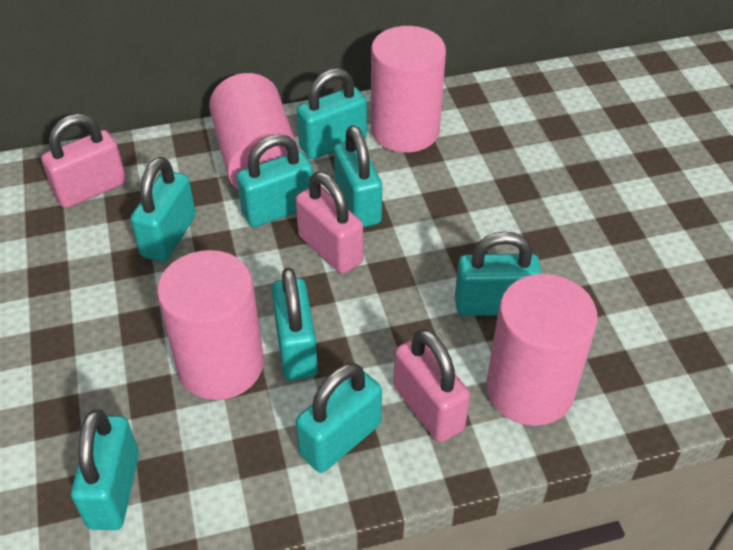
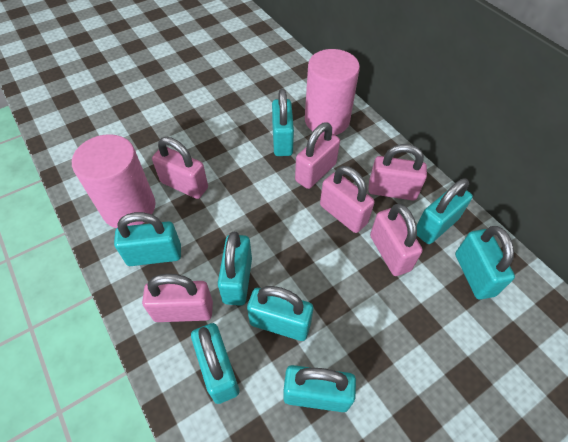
pink cylinder: 4 -> 2
pink padlock: 3 -> 6

